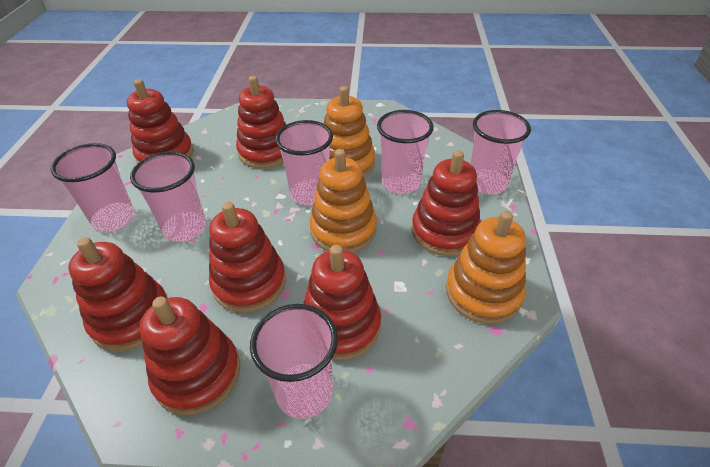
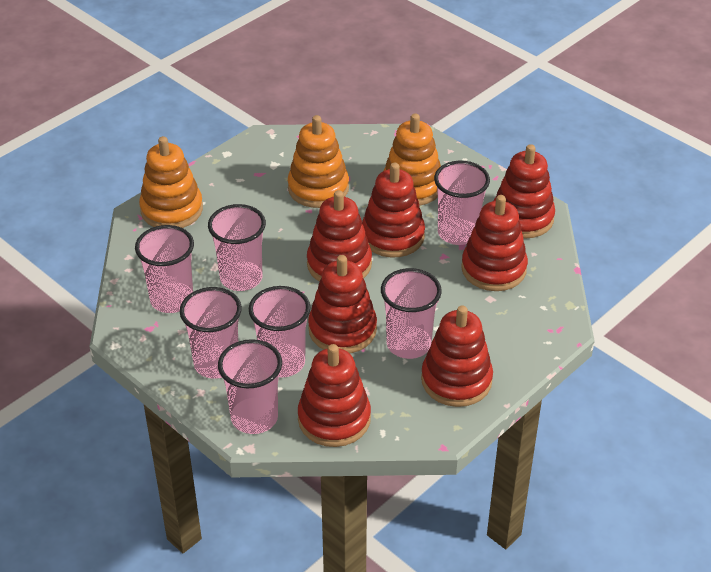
pink cup: 6 -> 7

